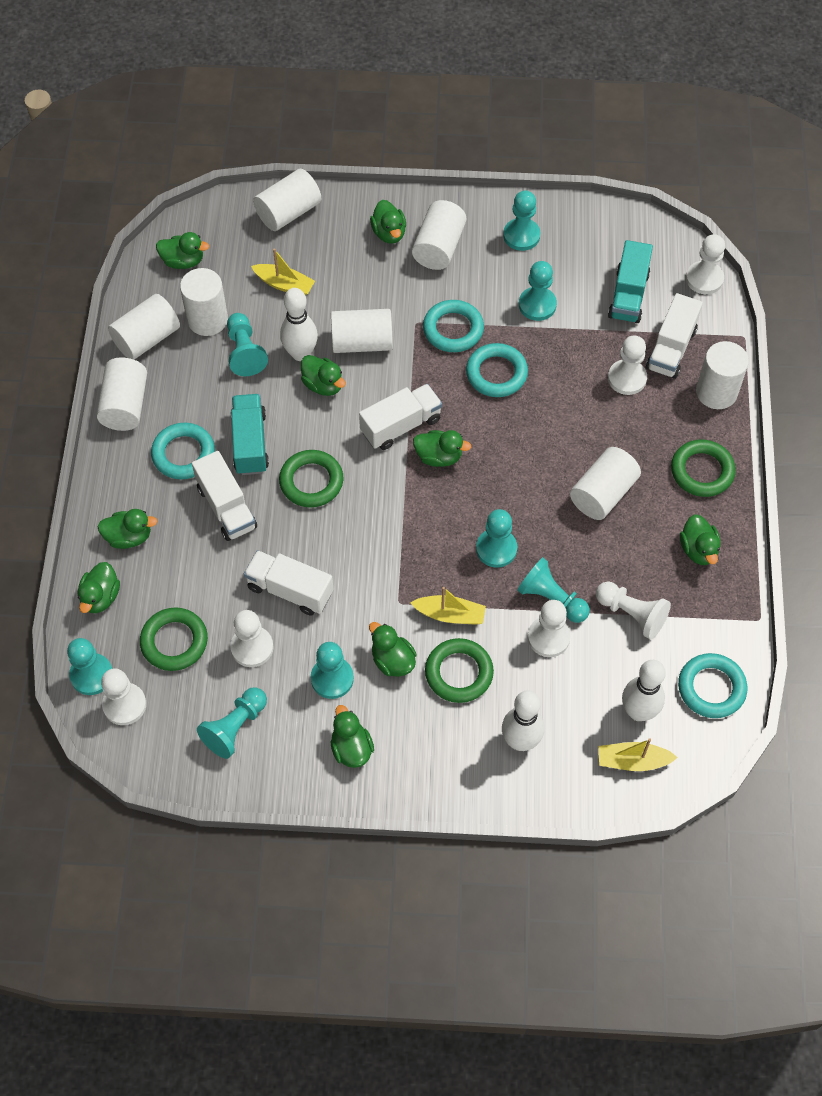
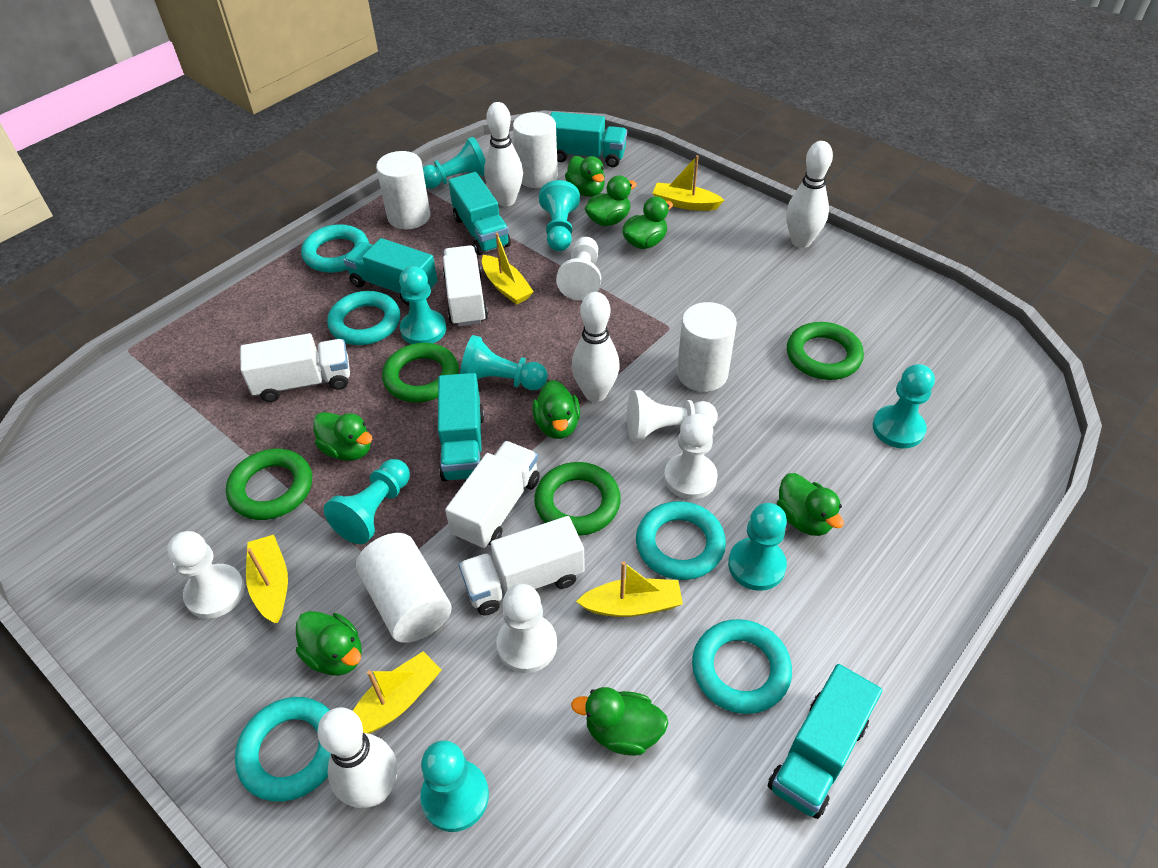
green duck: 9 -> 8
turquoise ring: 4 -> 5
turquoise truck: 2 -> 5
white bowling pin: 3 -> 4
white cylinder: 8 -> 4
white pawn: 6 -> 5
yellow boat: 3 -> 5

